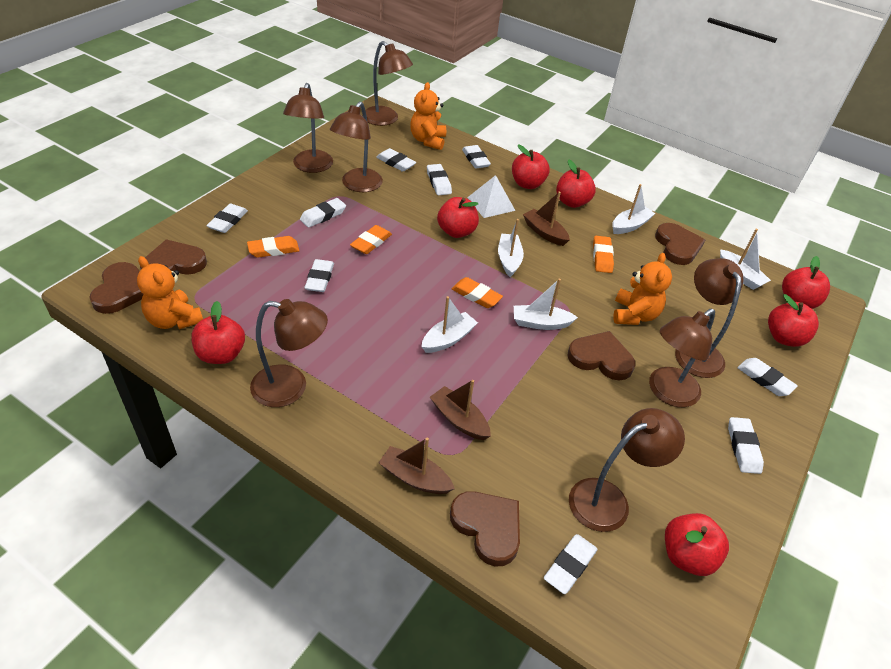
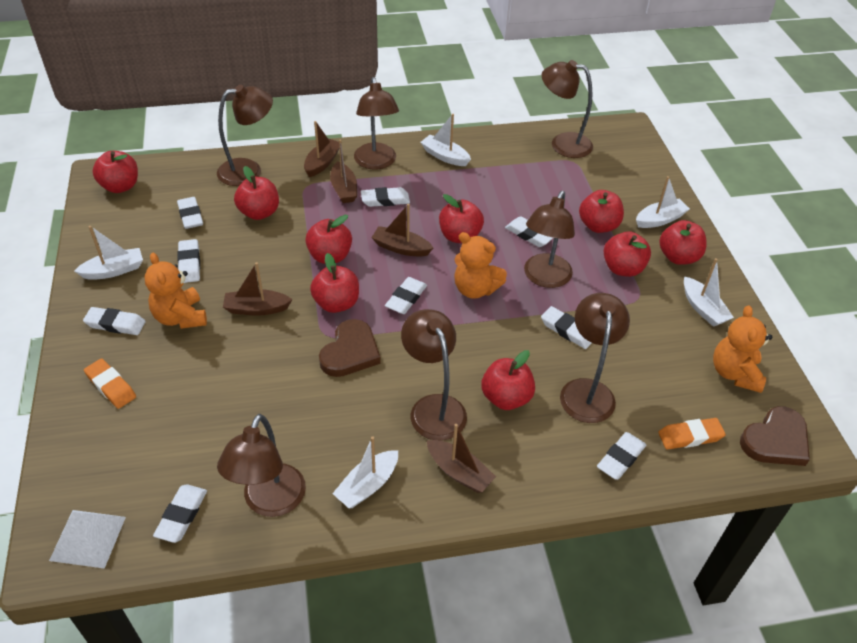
brown boat: 3 -> 5
brown heart: 5 -> 2
orange eraser: 4 -> 2
red apple: 7 -> 9

